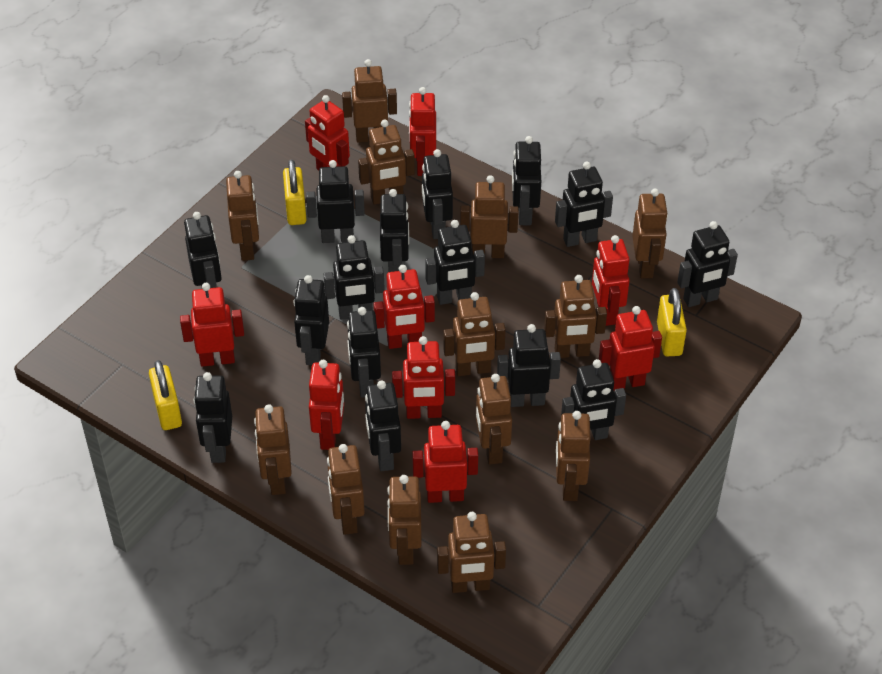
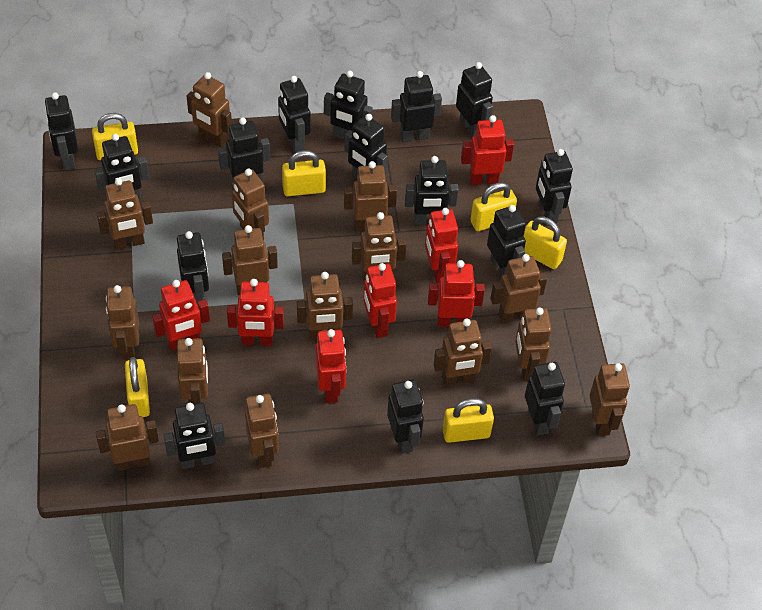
brown robot: 13 -> 15
red robot: 9 -> 7
yellow padlock: 3 -> 6

